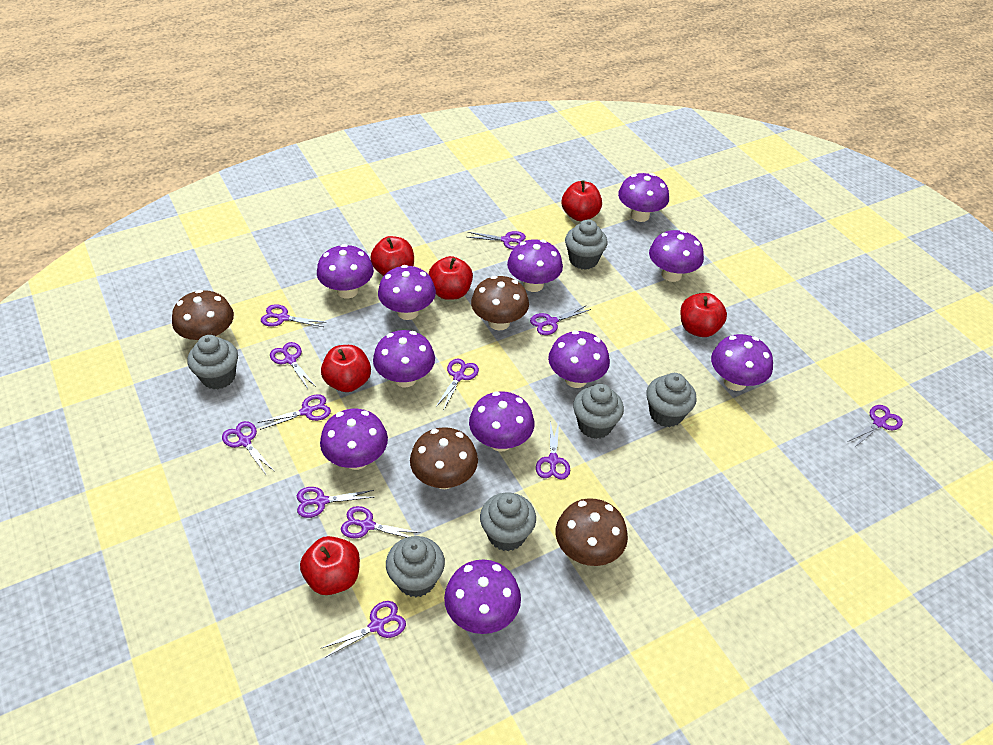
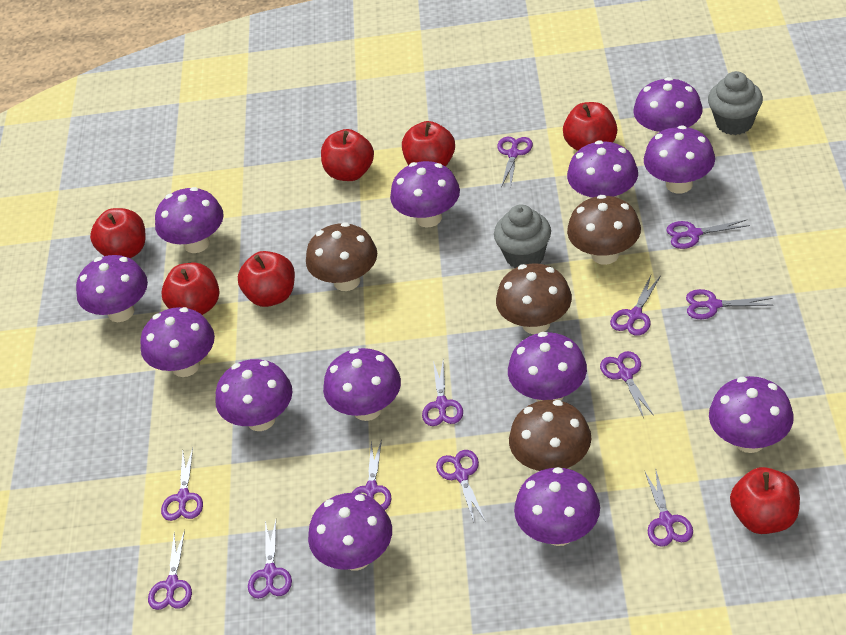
grey cupcake: 6 -> 2
purple mushroom: 11 -> 13
red apple: 6 -> 7

